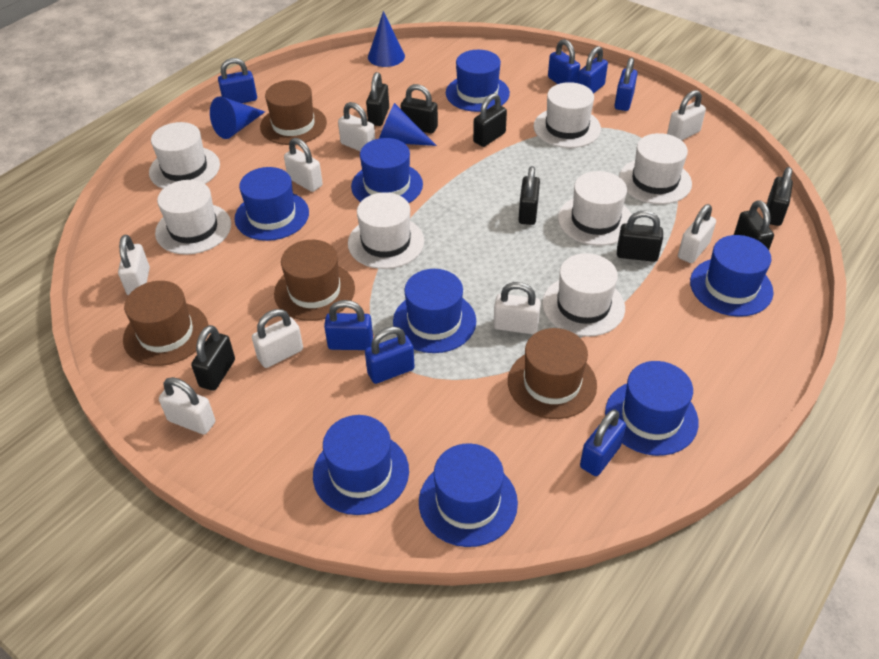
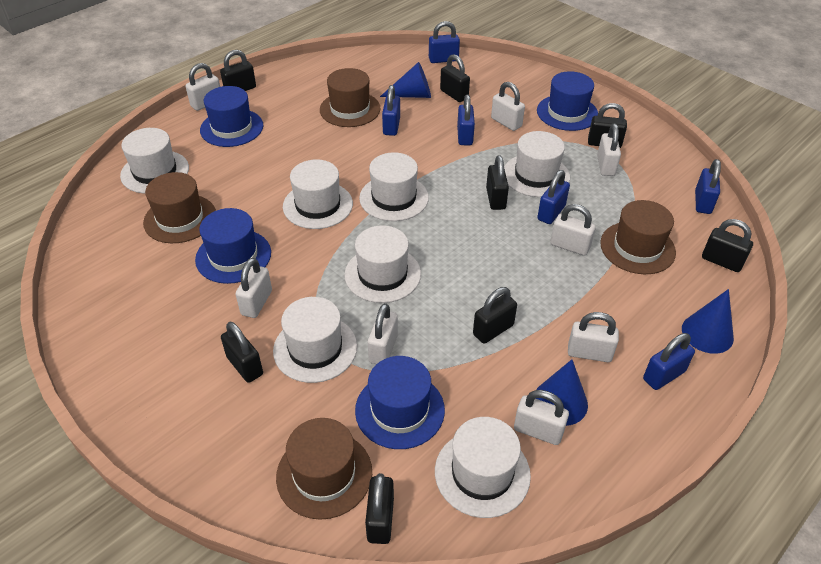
blue hat: 8 -> 4
blue padlock: 7 -> 6

